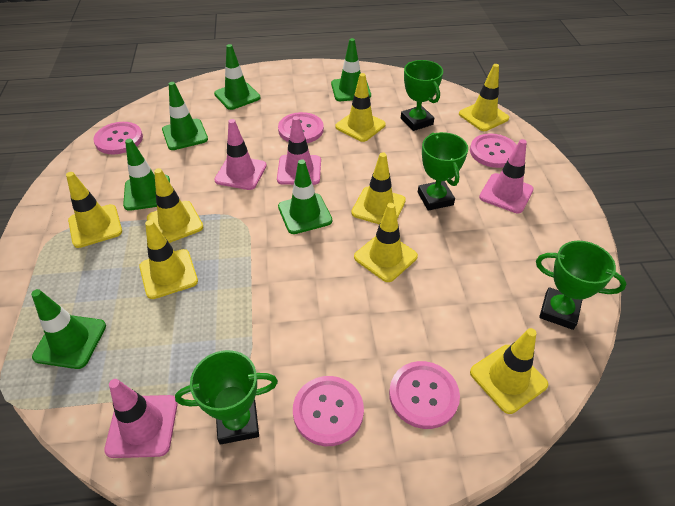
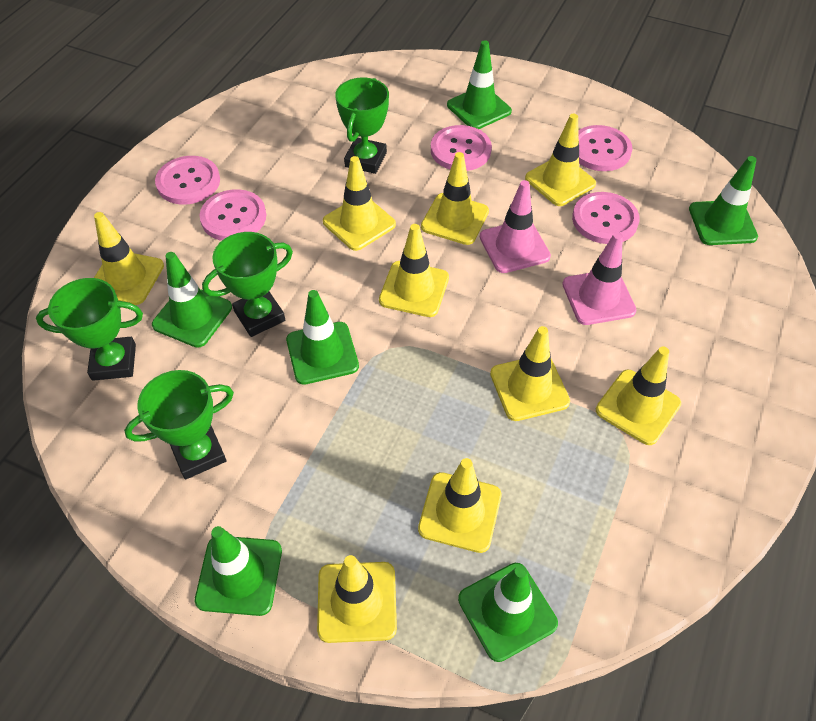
pink traffic cone: 4 -> 2
yellow traffic cone: 8 -> 9

